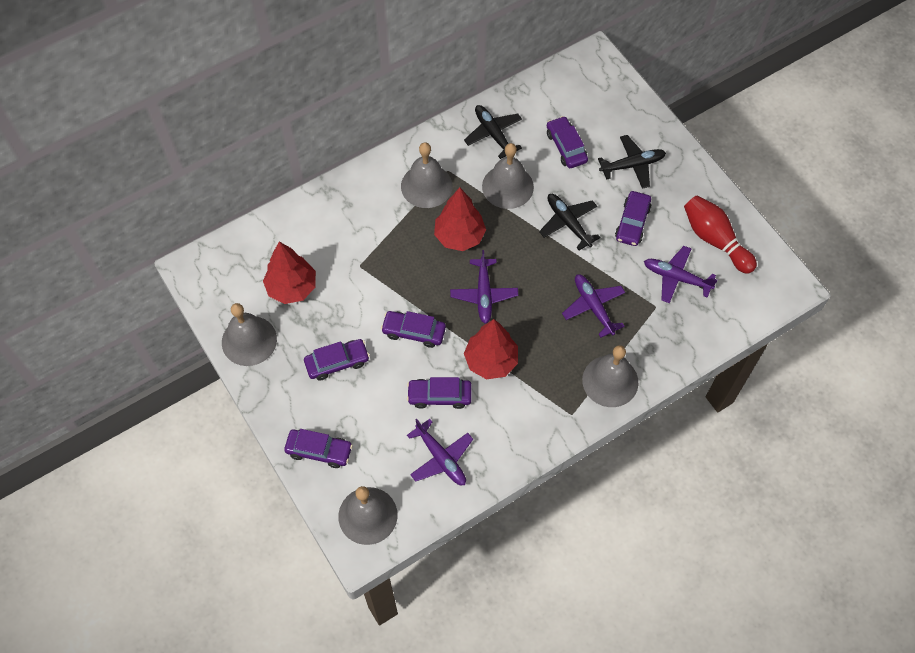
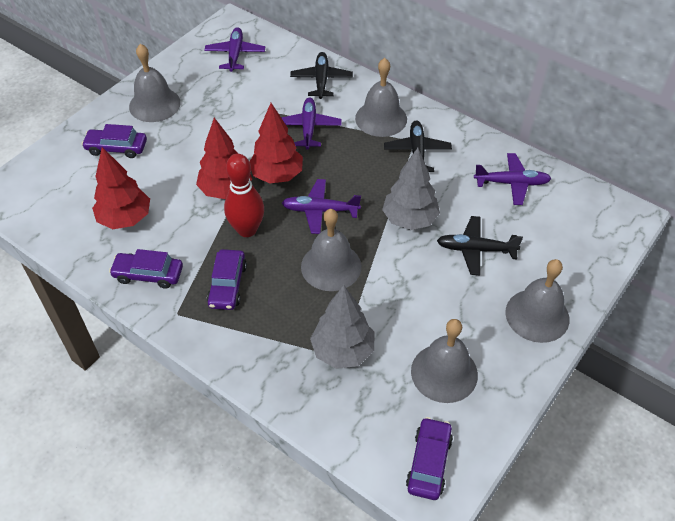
grey tree: 0 -> 2
purple car: 6 -> 4

